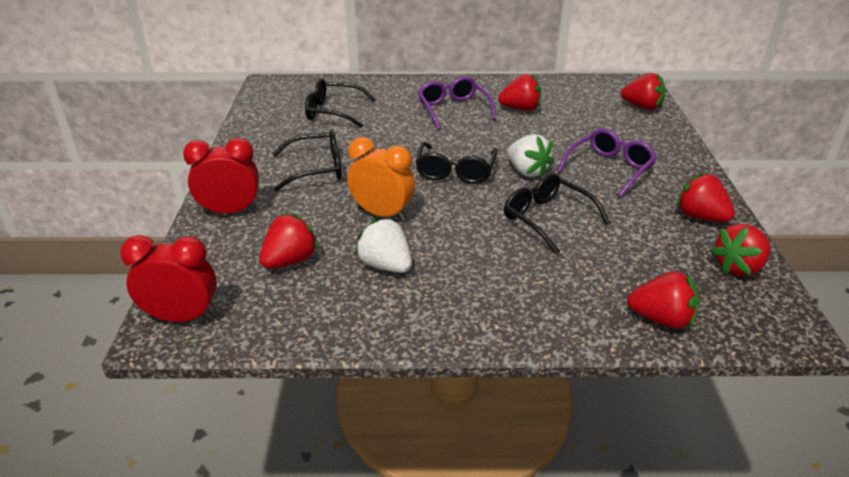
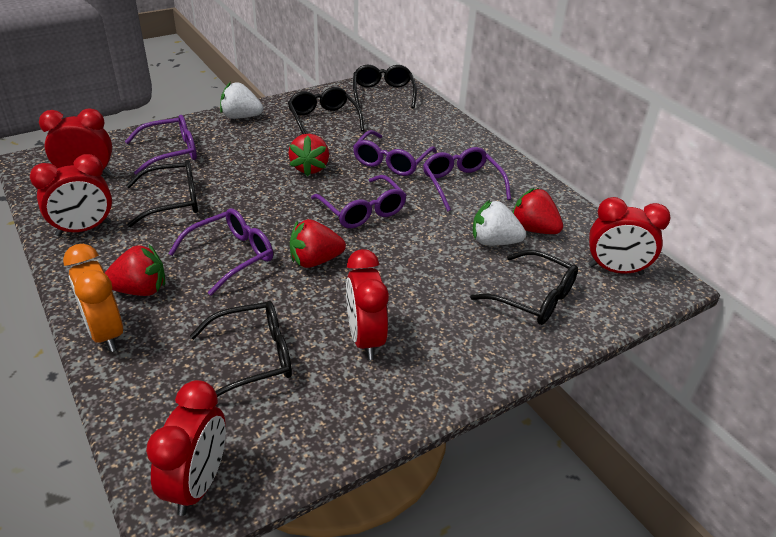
black glasses: 4 -> 5
purple glasses: 2 -> 5
red clock: 2 -> 5
red strawberry: 6 -> 4

